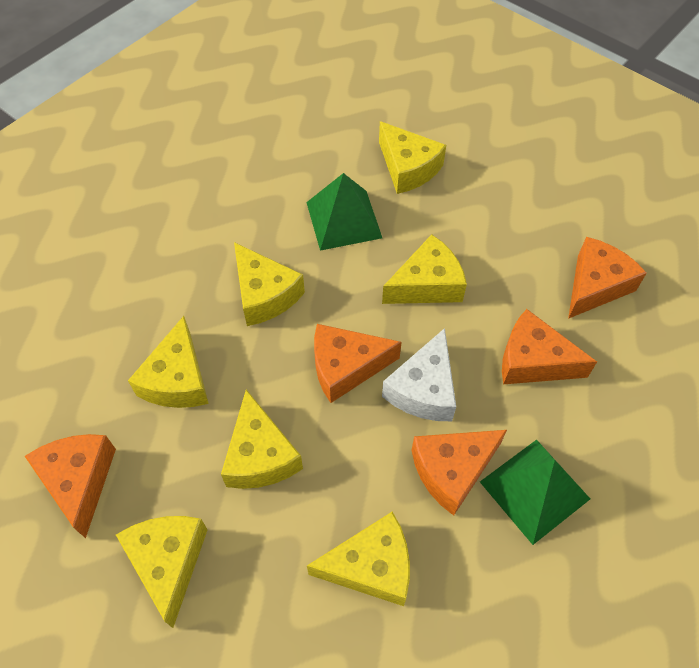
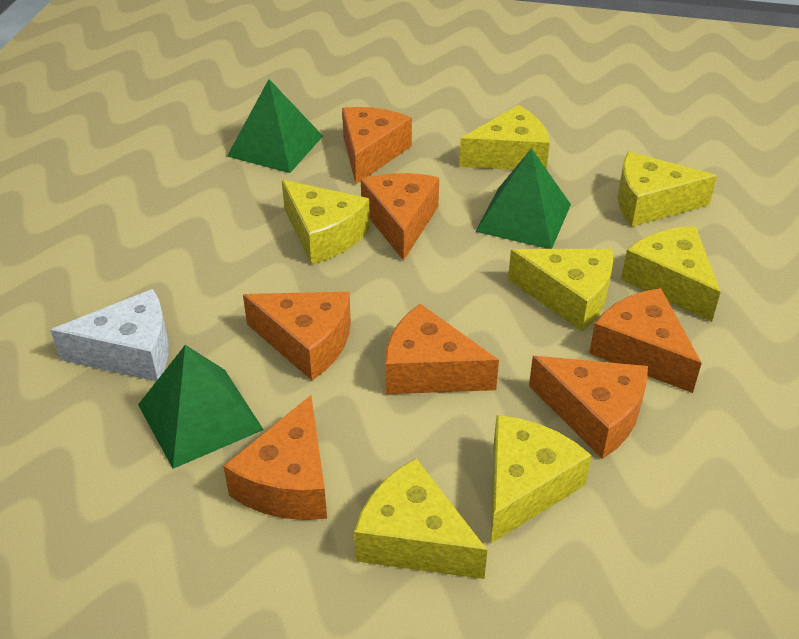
green pyramid: 2 -> 3
orange cheese: 5 -> 7

